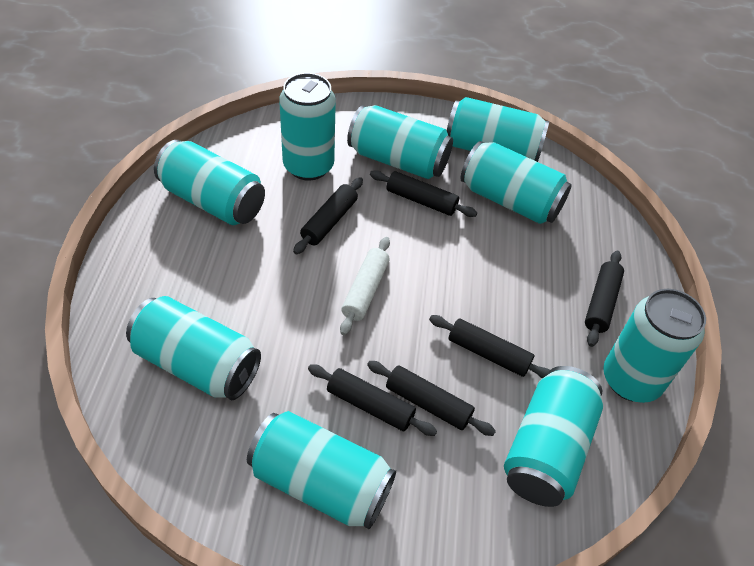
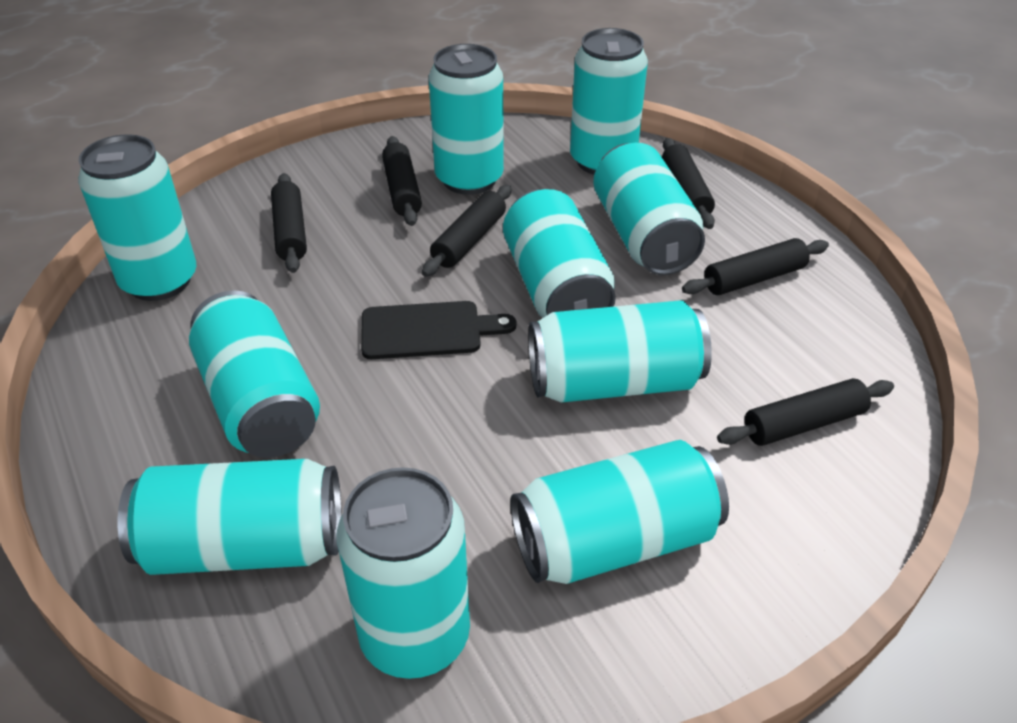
black cutting board: 0 -> 1
turquoise can: 9 -> 10
white rolling pin: 1 -> 0

